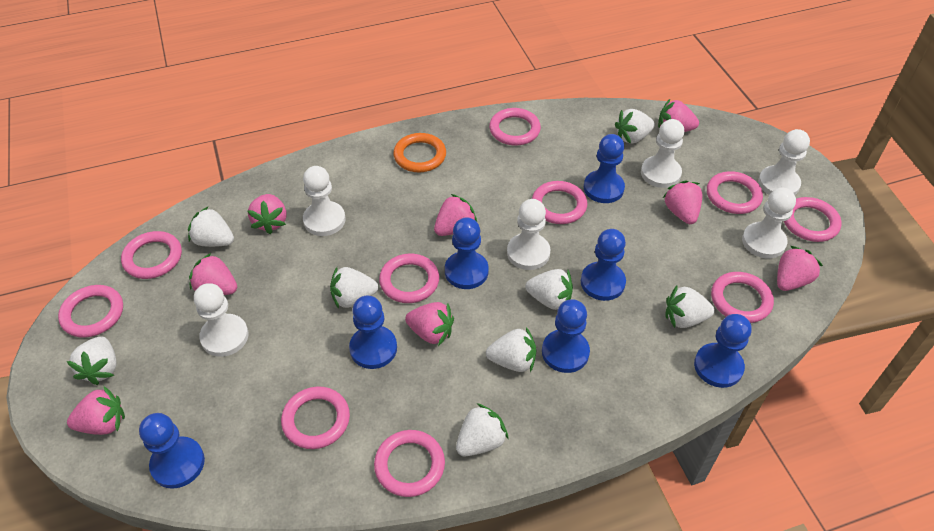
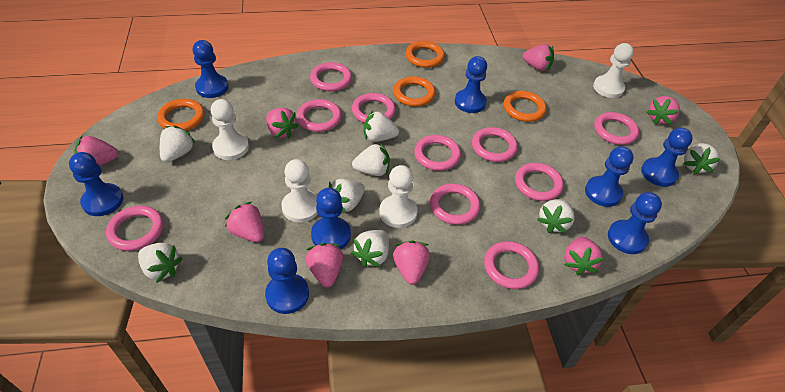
blue pawn: 7 -> 8
orange ring: 1 -> 4
white pawn: 6 -> 4

